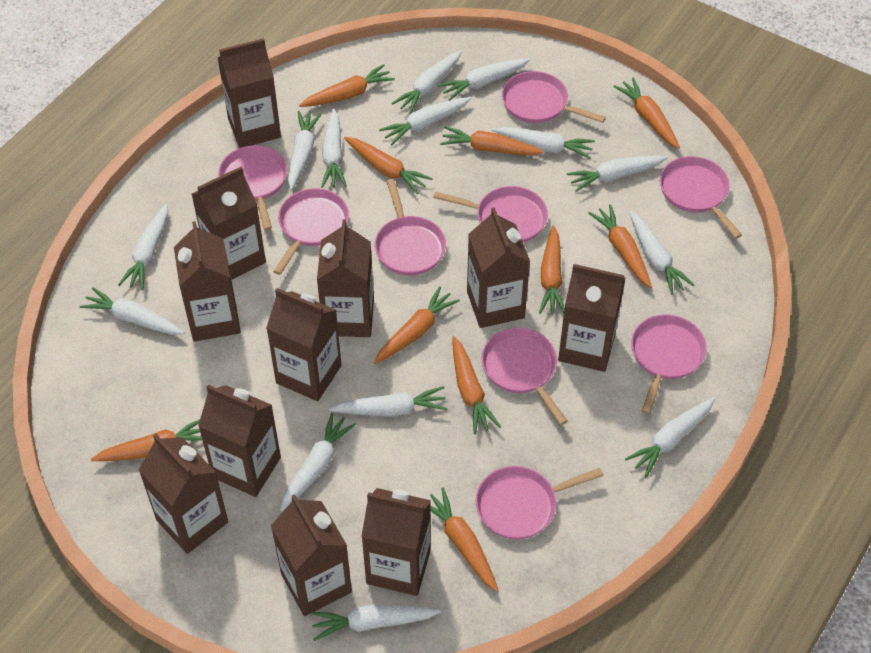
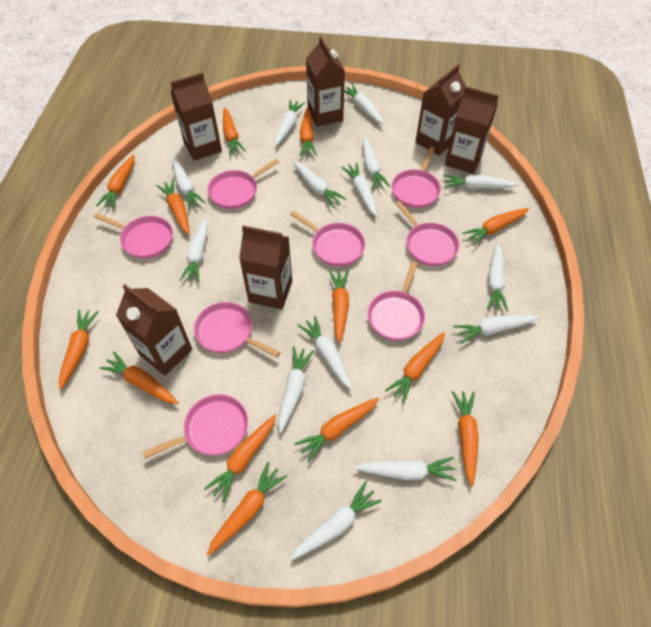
brown carton: 11 -> 6
orange carrot: 10 -> 13
pink pan: 9 -> 8

